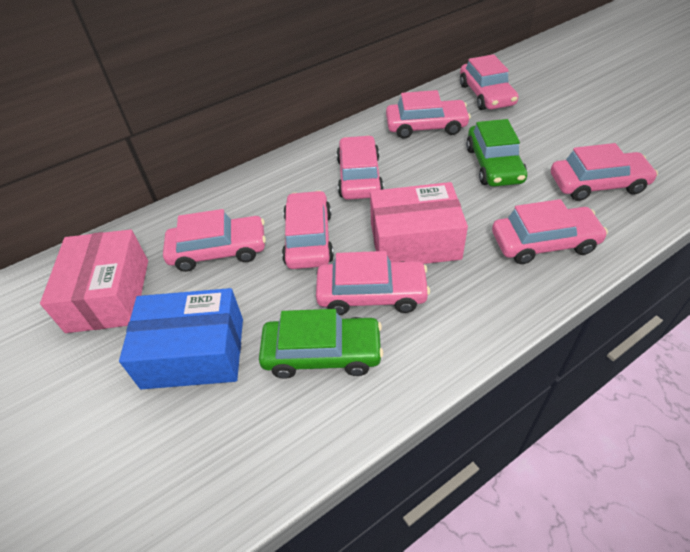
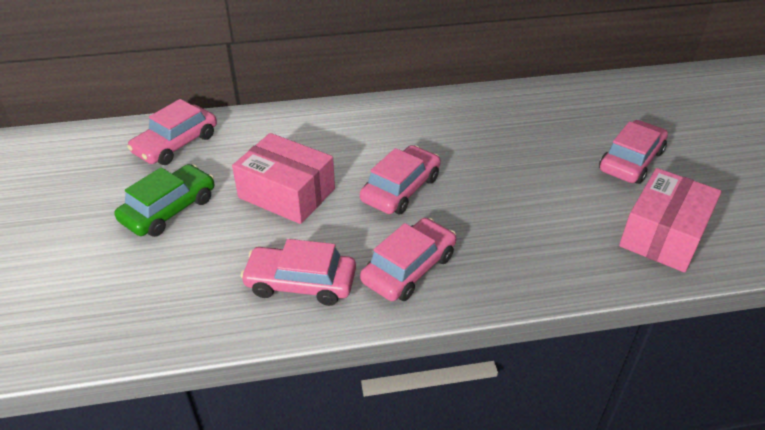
blue box: 1 -> 0
green car: 2 -> 1
pink car: 8 -> 5

